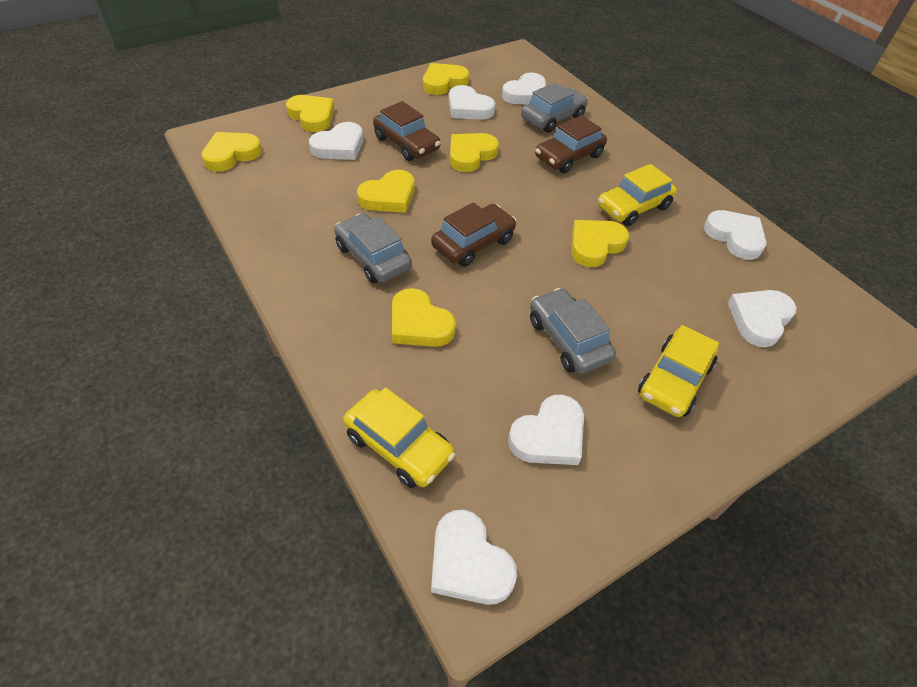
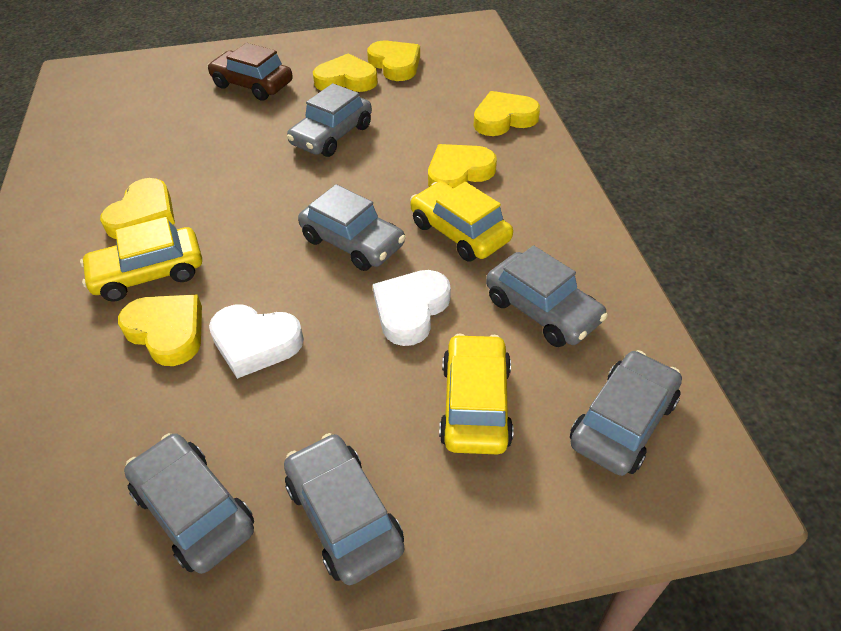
brown car: 3 -> 1
grey car: 3 -> 6
white heart: 7 -> 2
yellow heart: 7 -> 6

